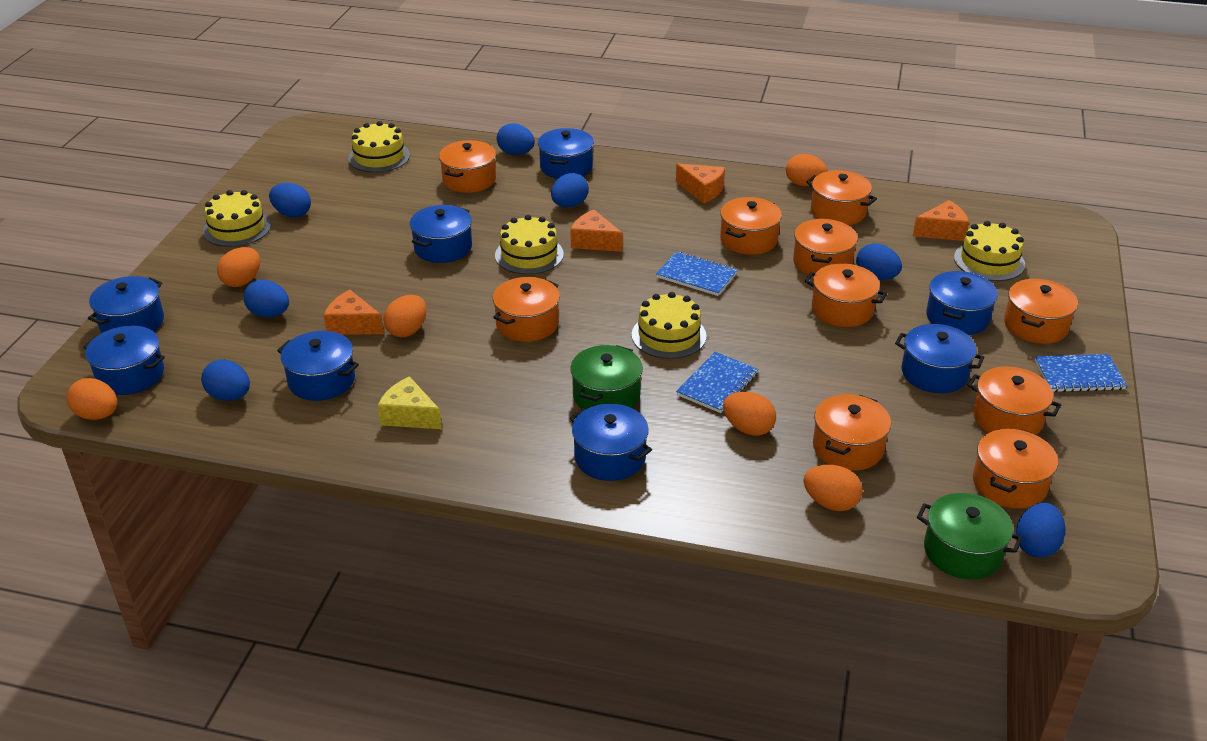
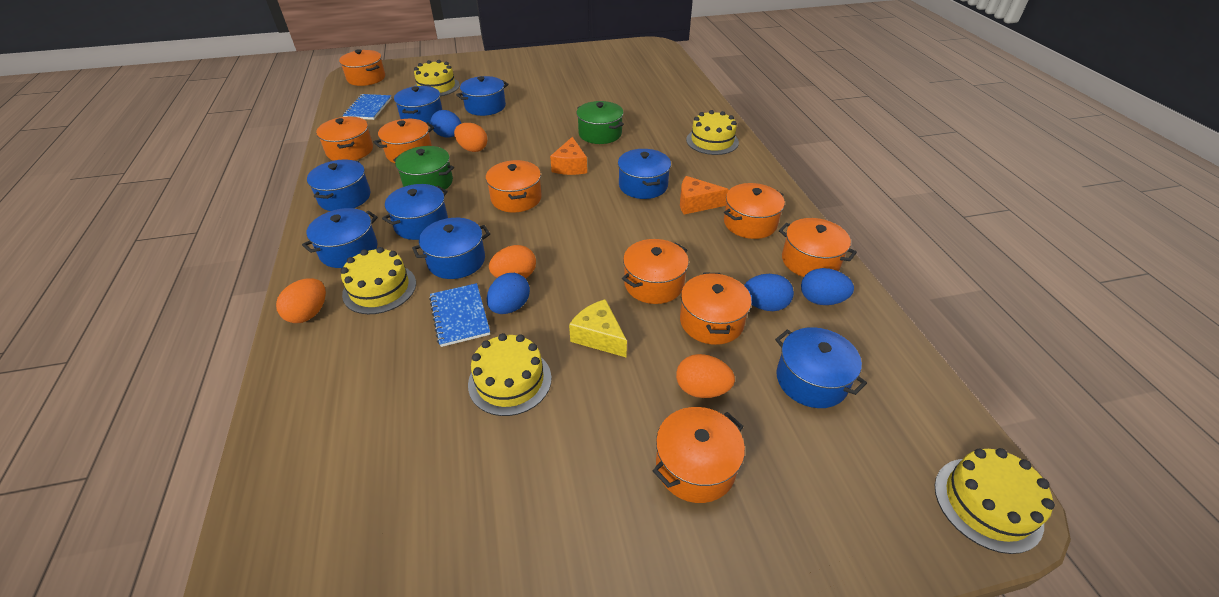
blue egg: 7 -> 4
blue notebook: 3 -> 2
orange cheese: 4 -> 2
orange egg: 6 -> 4
orange pot: 10 -> 9

